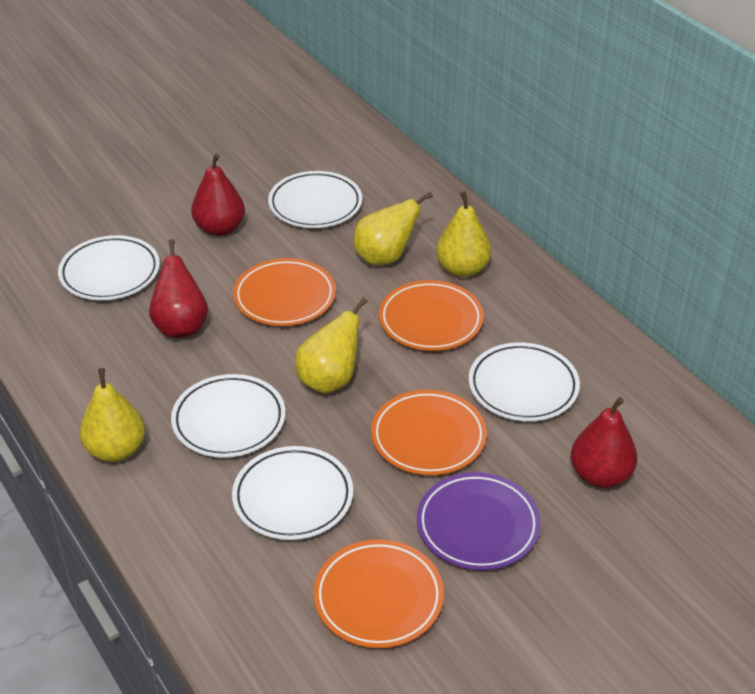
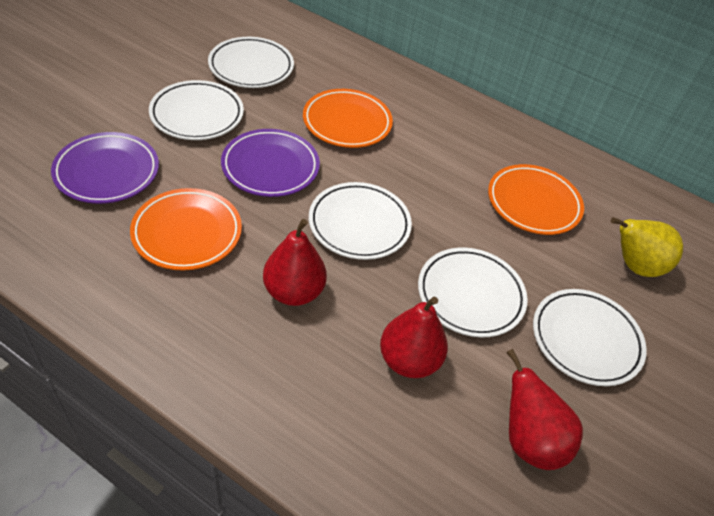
orange plate: 4 -> 3
purple plate: 1 -> 2
yellow pear: 4 -> 1

